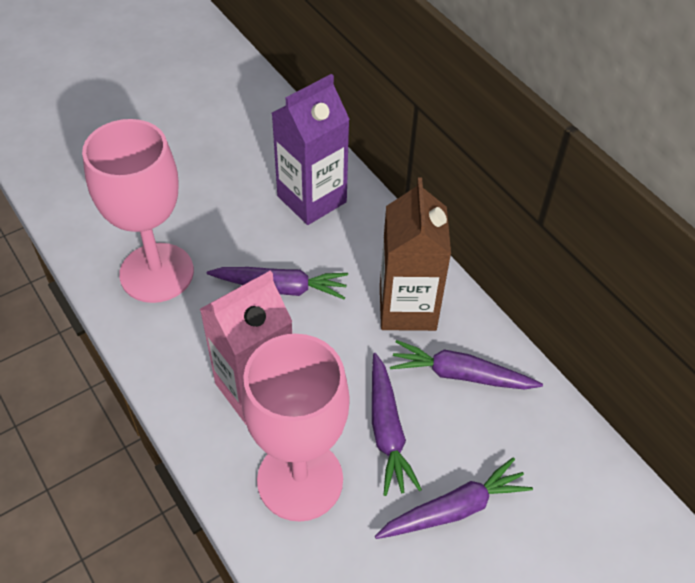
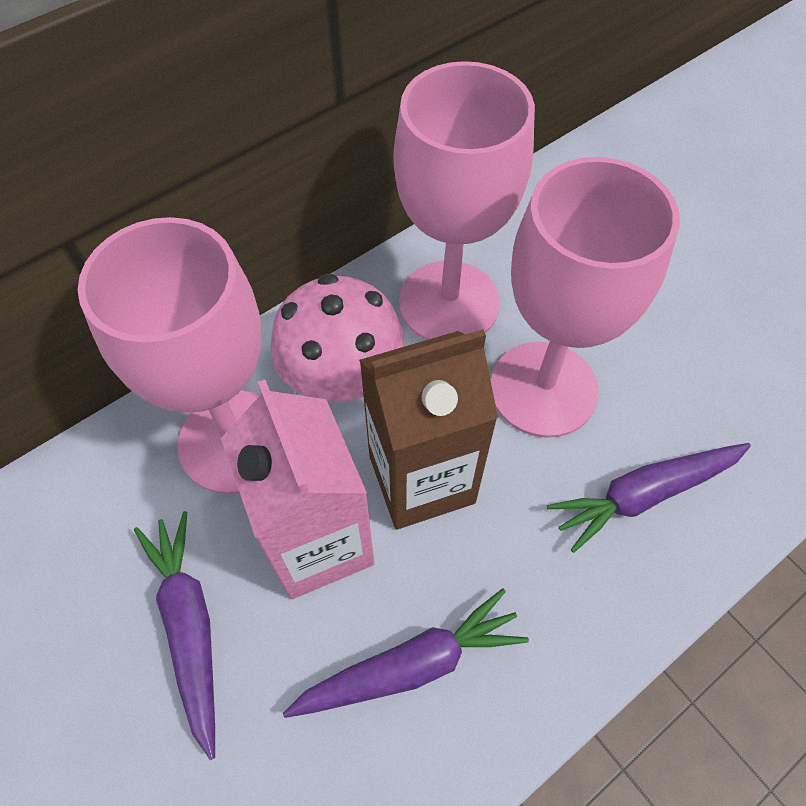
pink goblet: 2 -> 3
pink mushroom: 0 -> 1
purple carrot: 4 -> 3
purple carton: 1 -> 0

